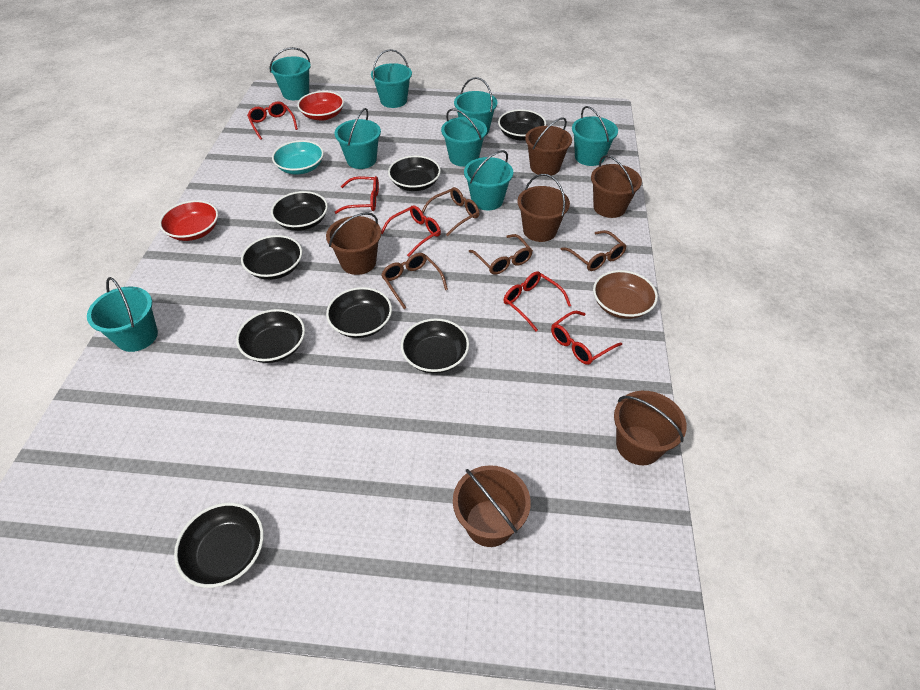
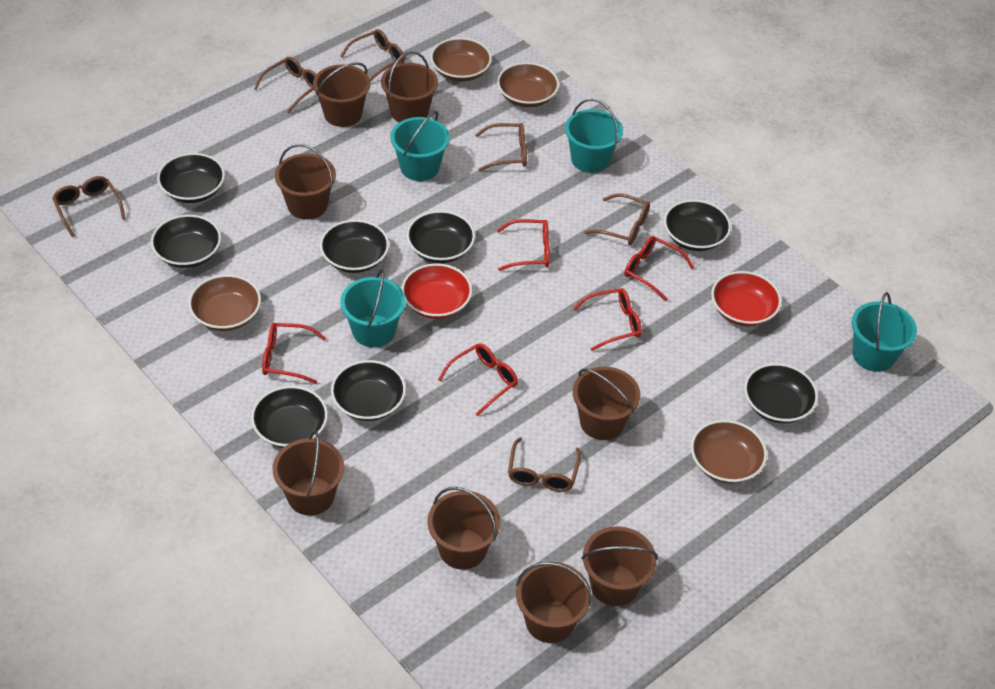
brown bowl: 1 -> 4
brown bucket: 6 -> 8
brown glasses: 4 -> 6
turquoise bowl: 1 -> 0
turquoise bucket: 8 -> 4

